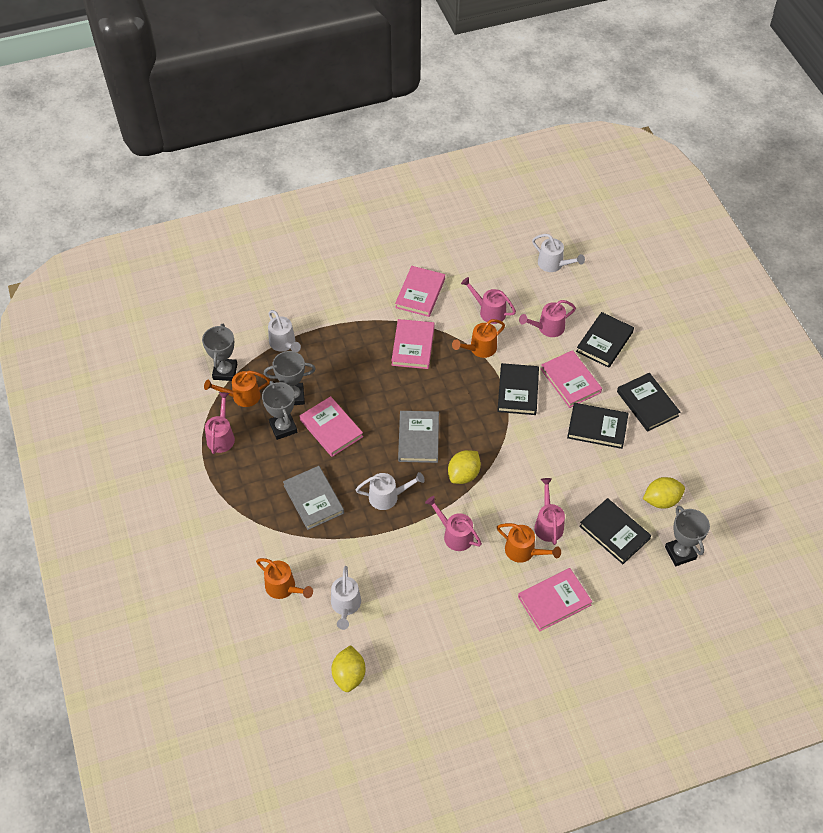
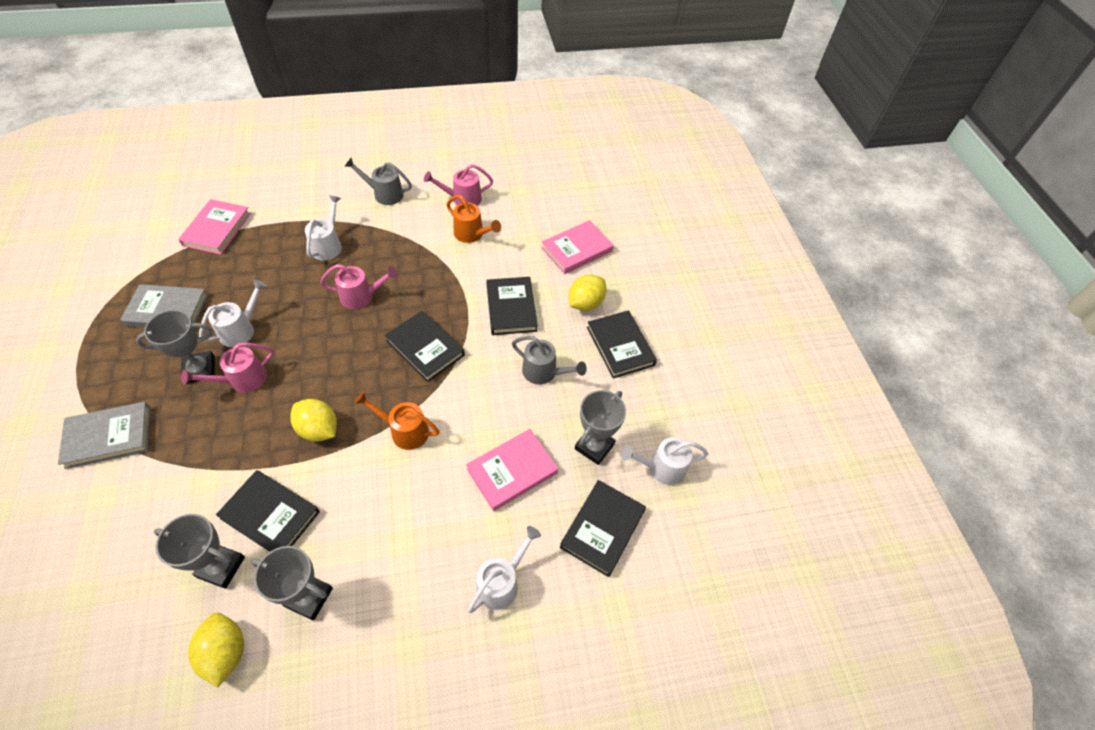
grey watering can: 0 -> 2
orange watering can: 4 -> 2
pink book: 5 -> 3
pink watering can: 5 -> 3

